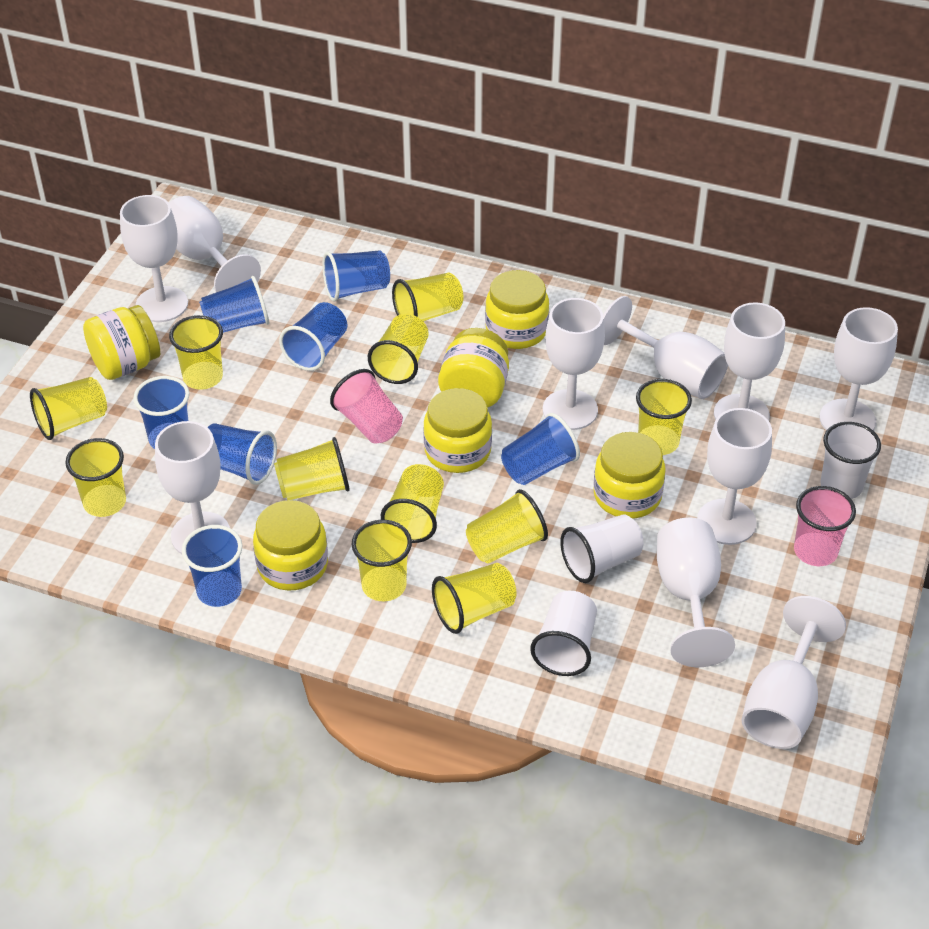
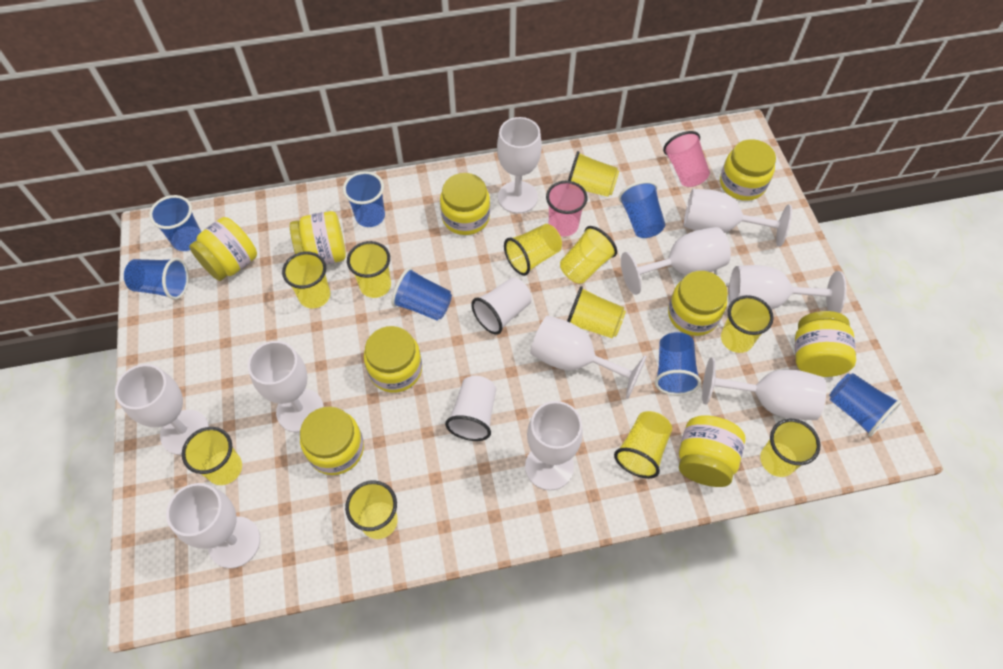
white cup: 3 -> 2
yellow jar: 6 -> 9

